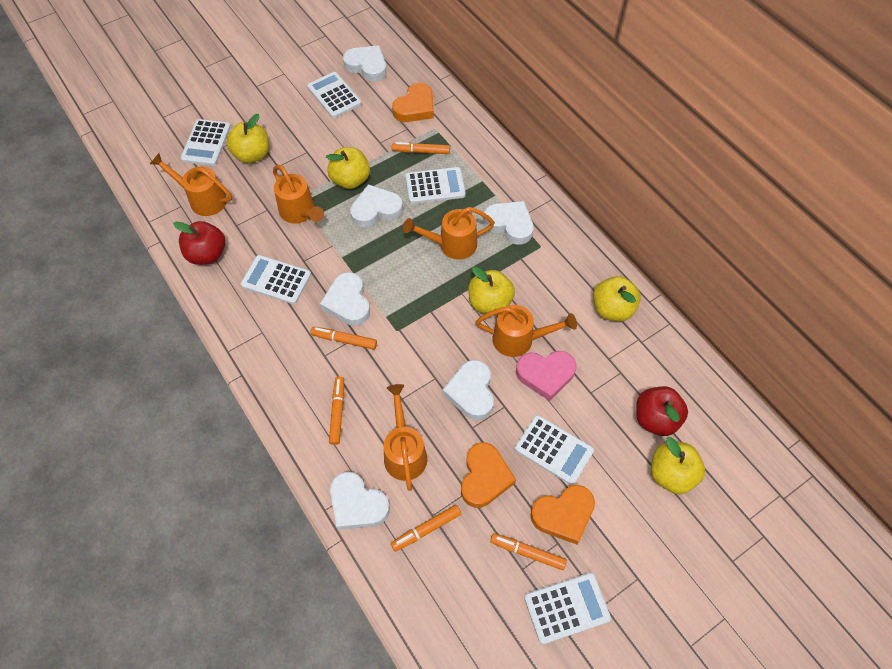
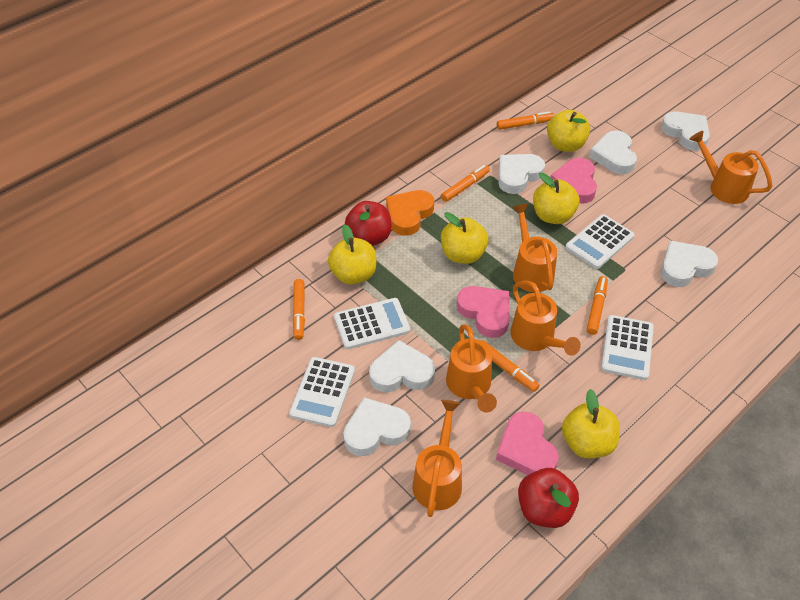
orange heart: 3 -> 1
pink heart: 1 -> 3
white calculator: 6 -> 4

